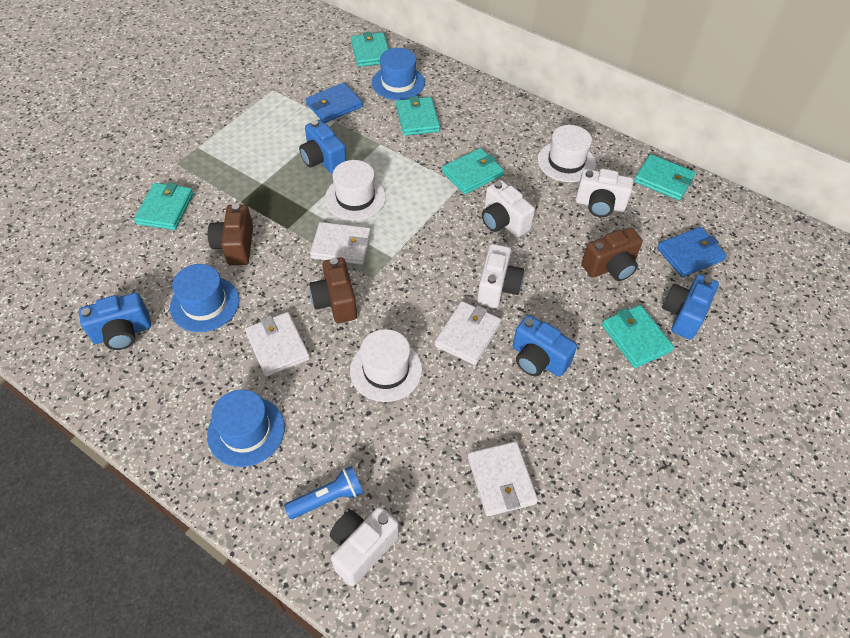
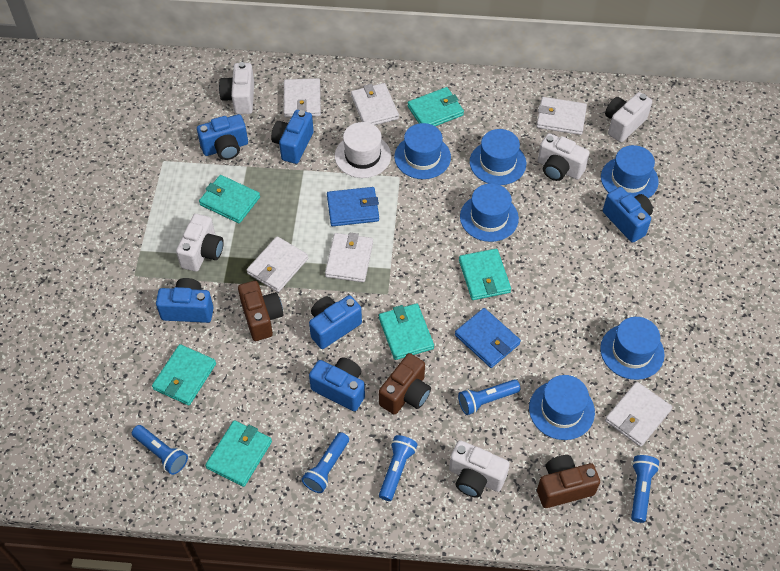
blue camera: 4 -> 6
blue flashlight: 1 -> 5
blue hat: 3 -> 6
white camera: 4 -> 5
white hat: 3 -> 1
white wallet: 4 -> 6

